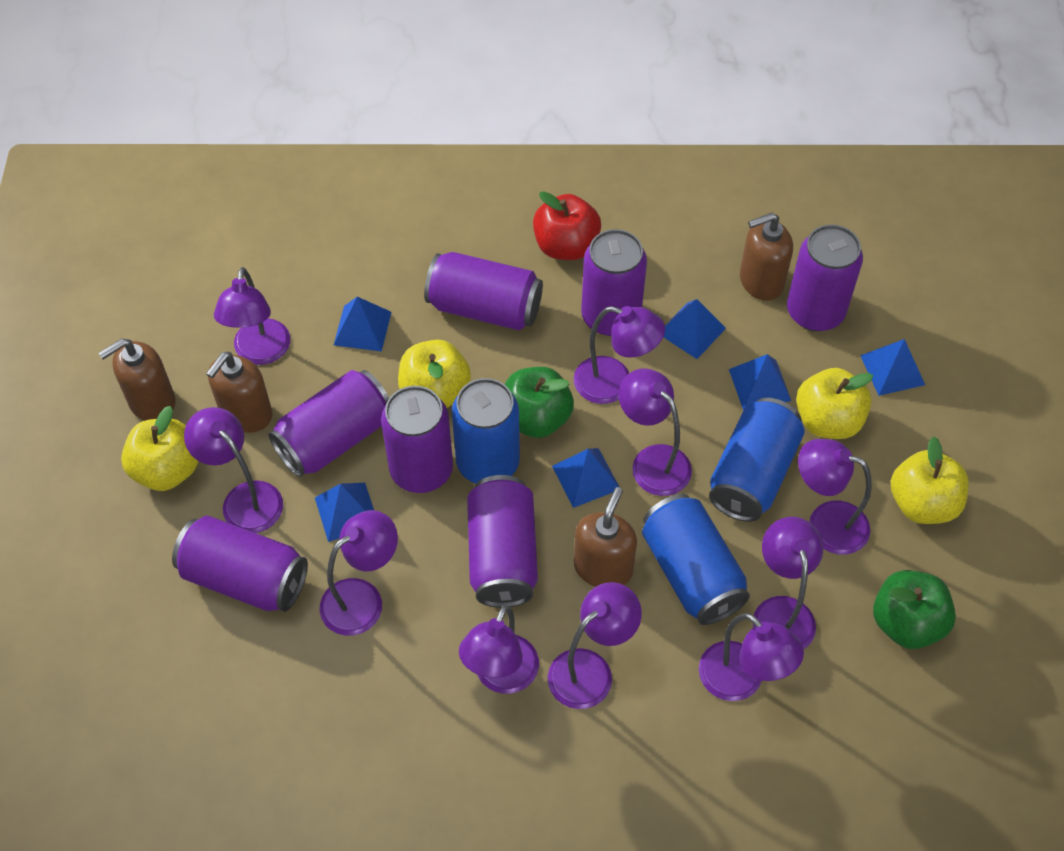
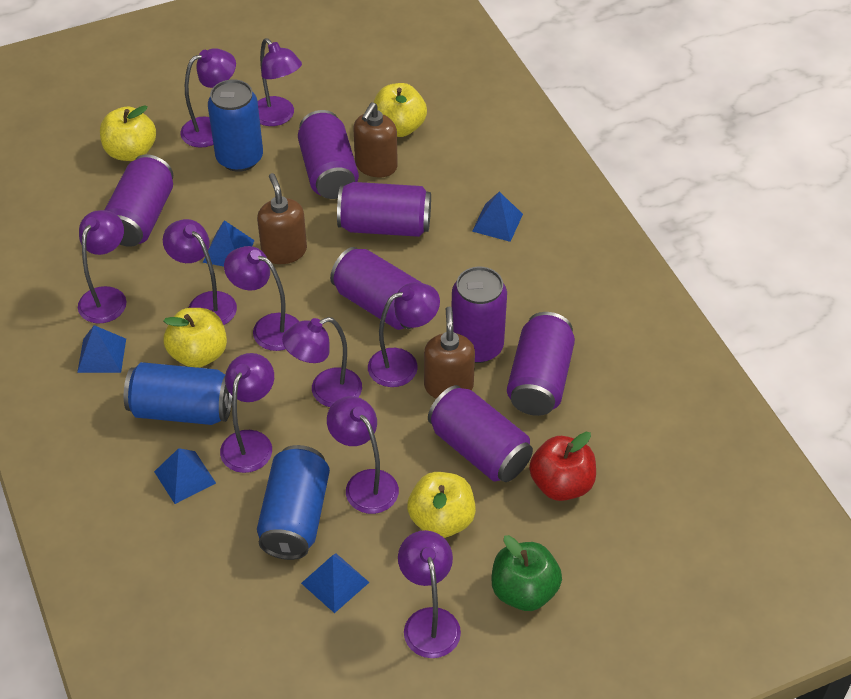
blue pyramid: 6 -> 5
brown soap dispenser: 4 -> 3
green apple: 2 -> 1

